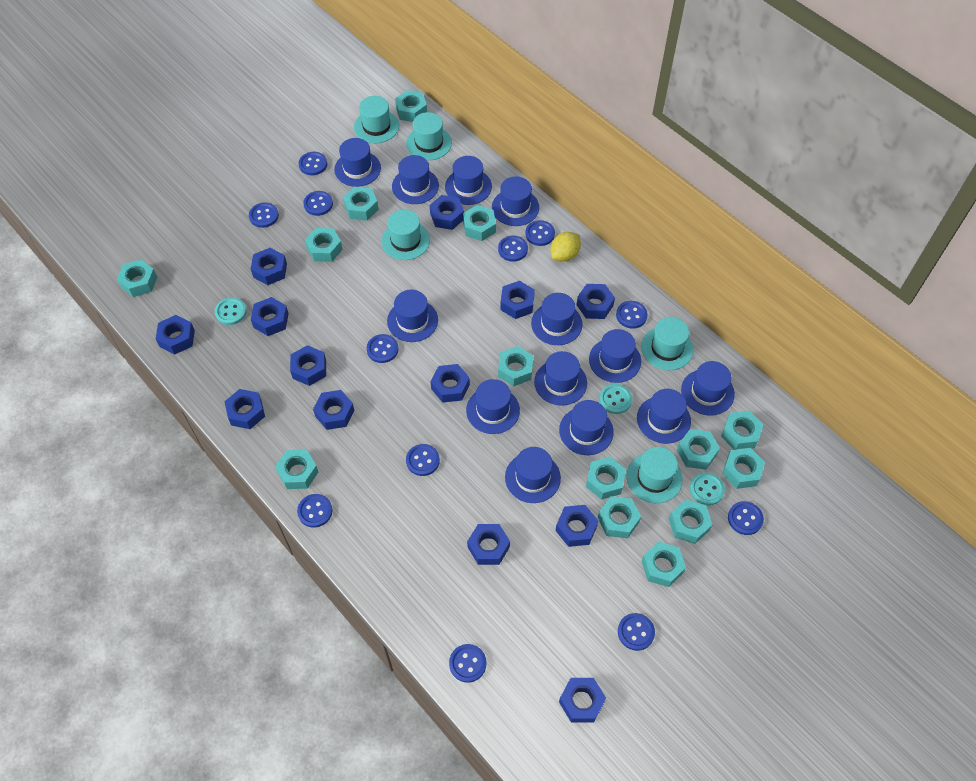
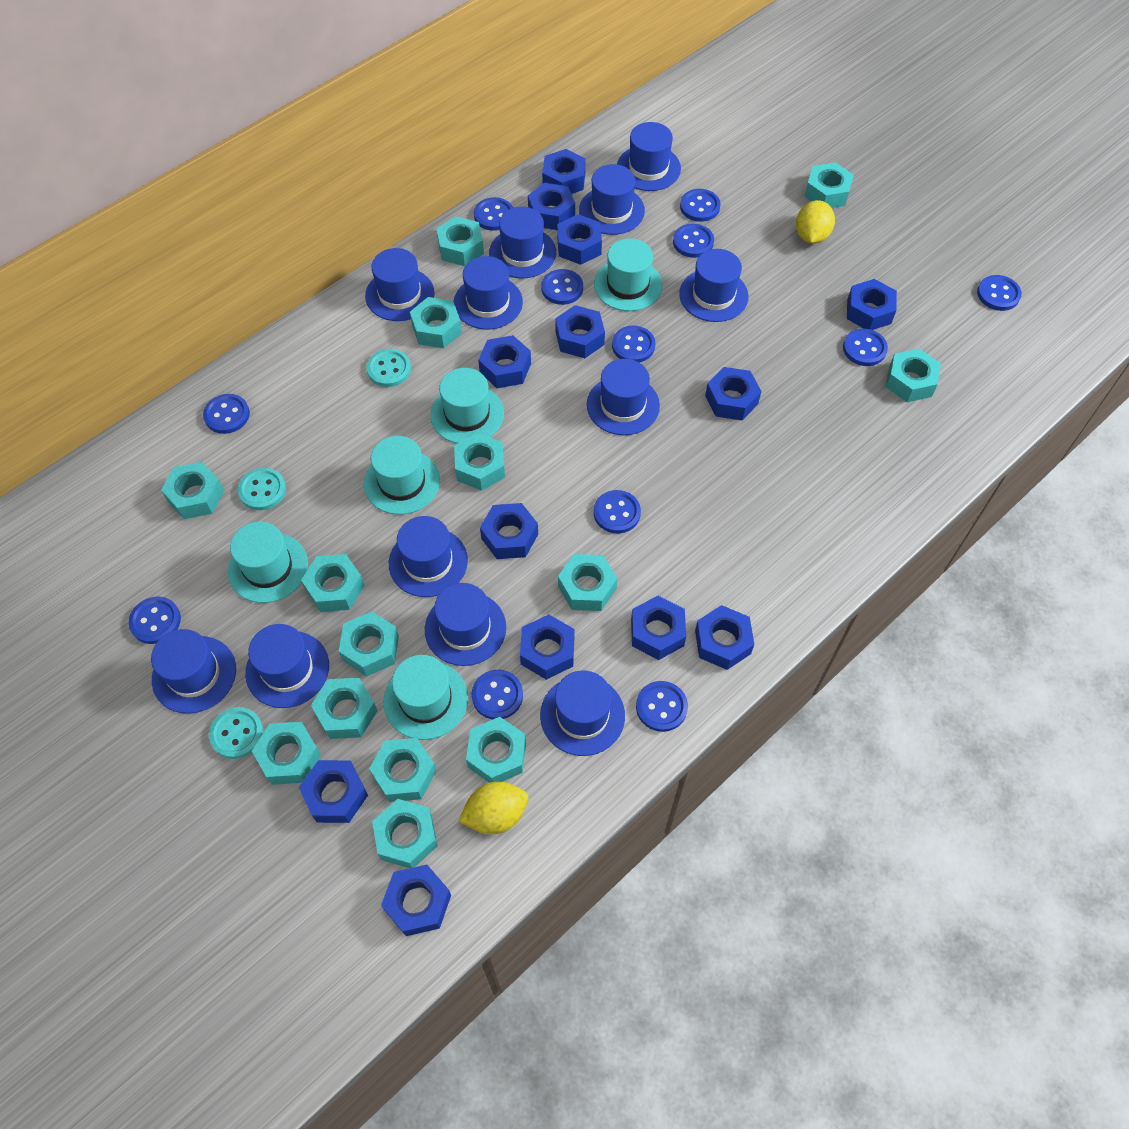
blue hat: 13 -> 12
yellow lemon: 1 -> 2

